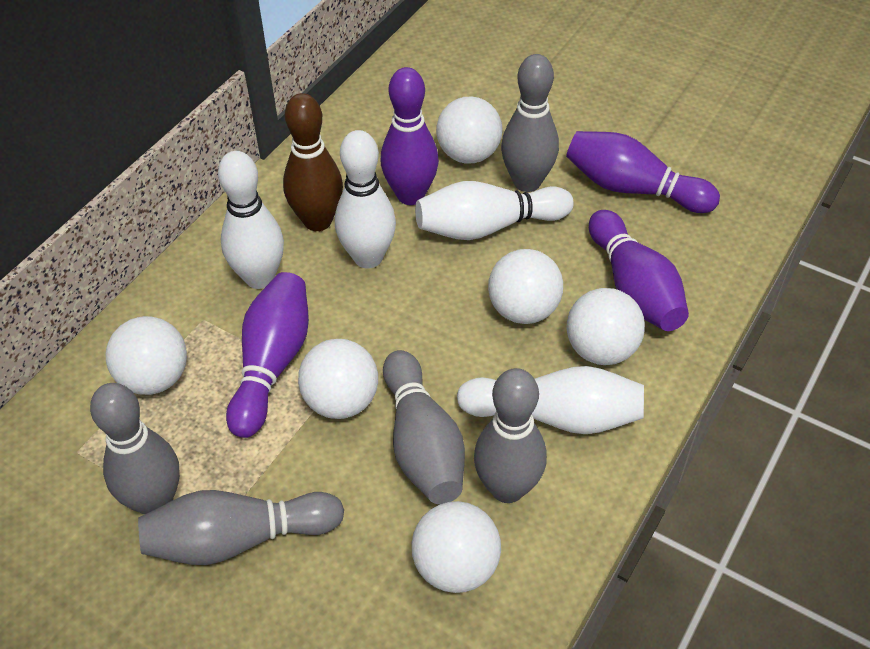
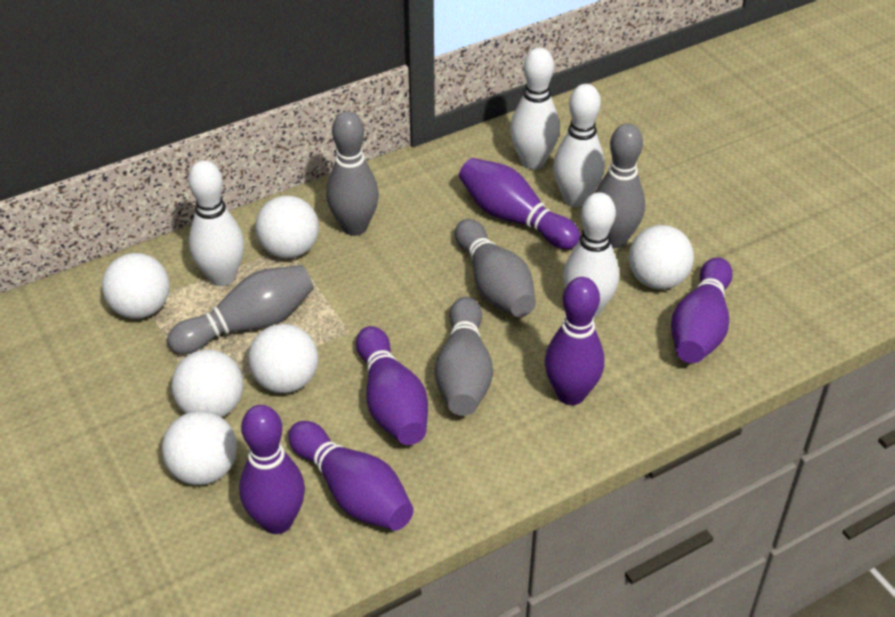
brown bowling pin: 1 -> 0
purple bowling pin: 4 -> 6

